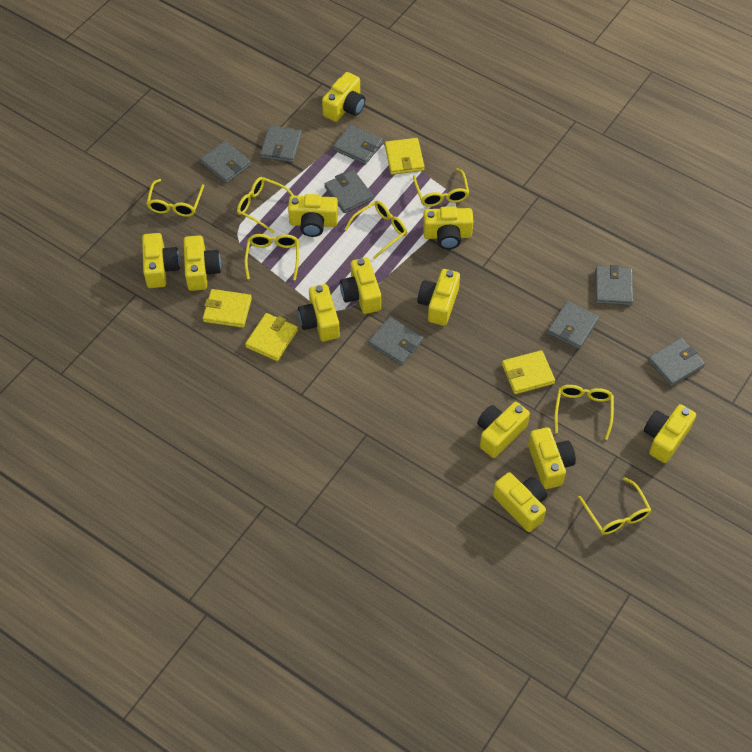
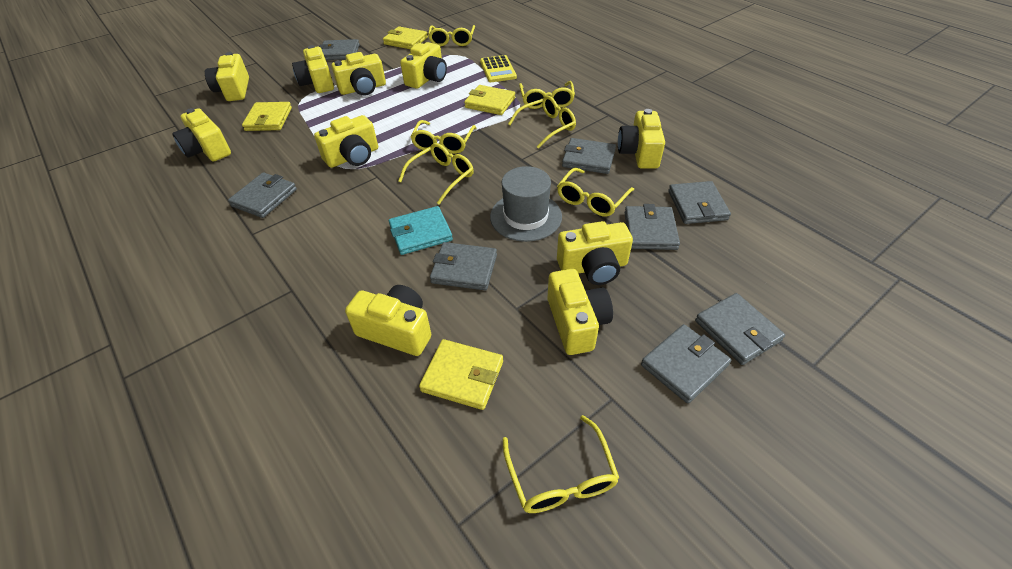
grey hat: 0 -> 1
turquoise wallet: 0 -> 1
yellow calculator: 0 -> 1
yellow camera: 12 -> 10

